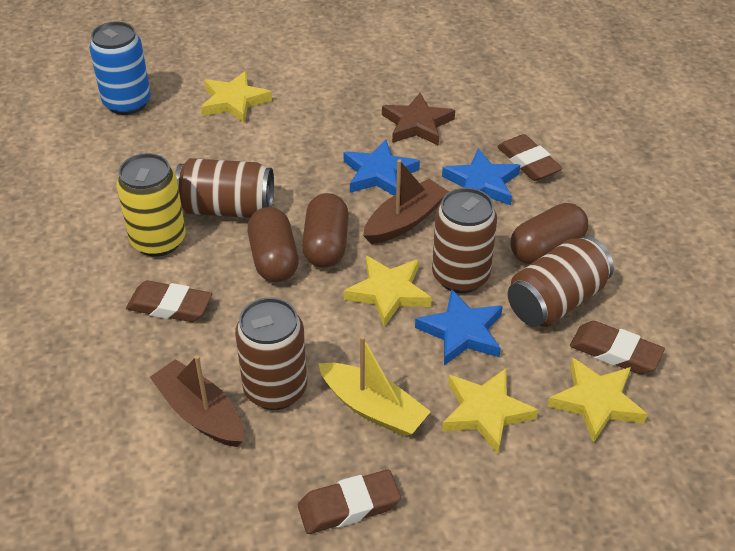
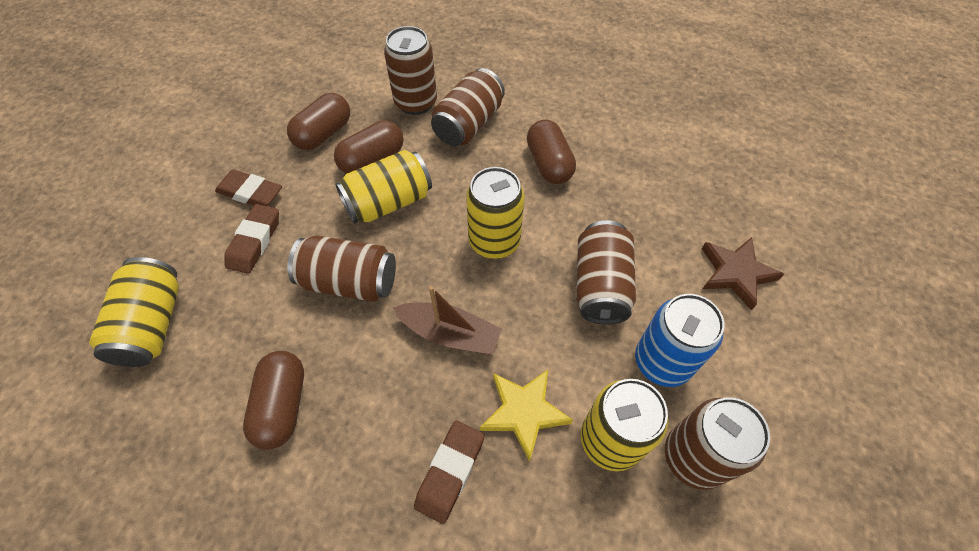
blue star: 3 -> 0
brown boat: 2 -> 1
brown can: 4 -> 5
brown capsule: 3 -> 4
brown eraser: 4 -> 3
yellow boat: 1 -> 0
yellow can: 1 -> 4
yellow star: 4 -> 1

